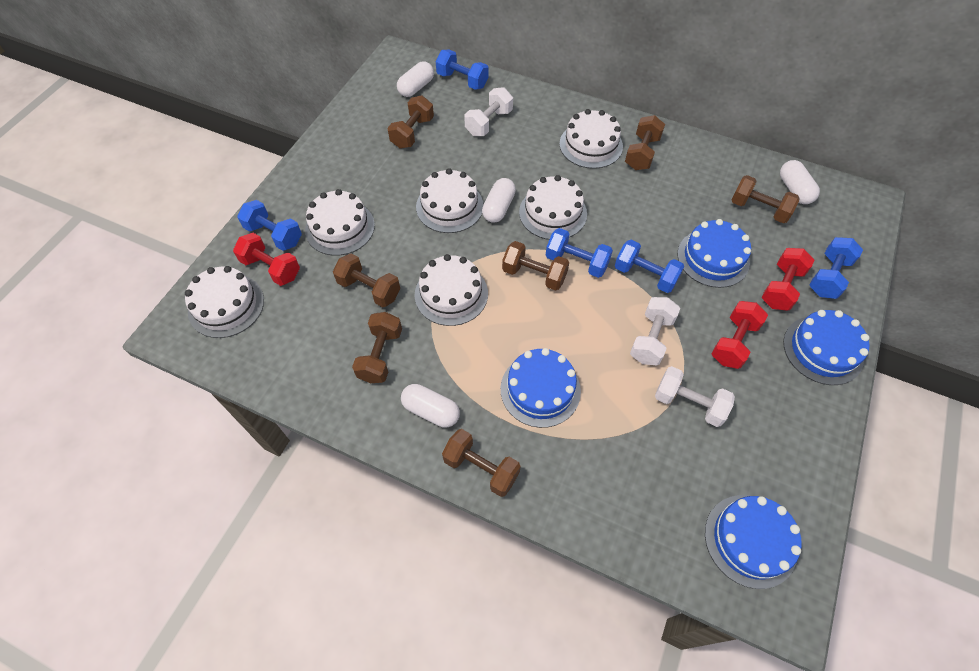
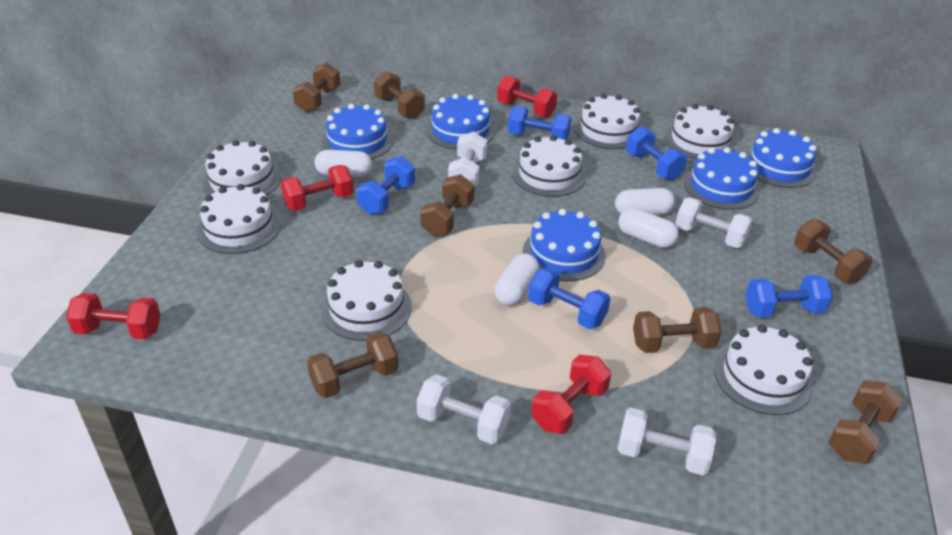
blue cake: 4 -> 5
red dumbbell: 3 -> 4
white cake: 6 -> 7
white dumbbell: 3 -> 4

